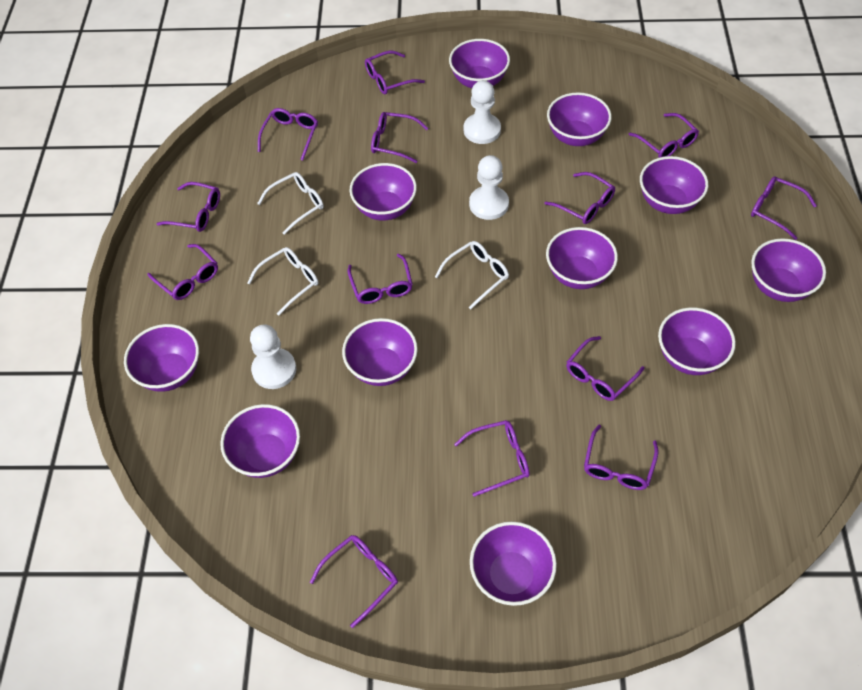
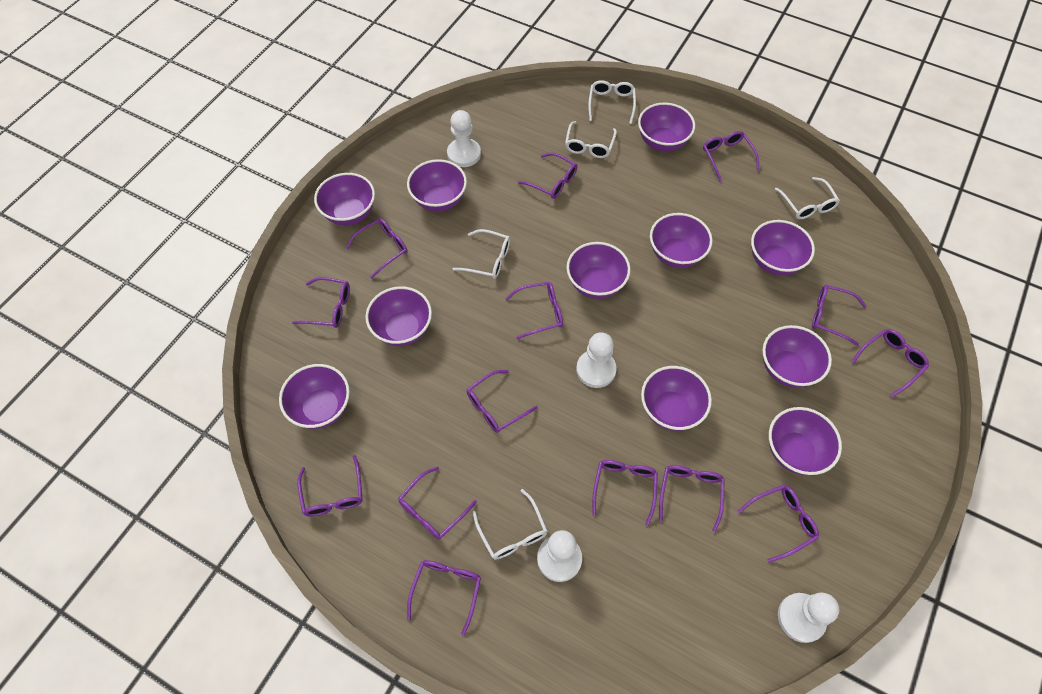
purple glasses: 13 -> 14
white glasses: 3 -> 5
white pawn: 3 -> 4

